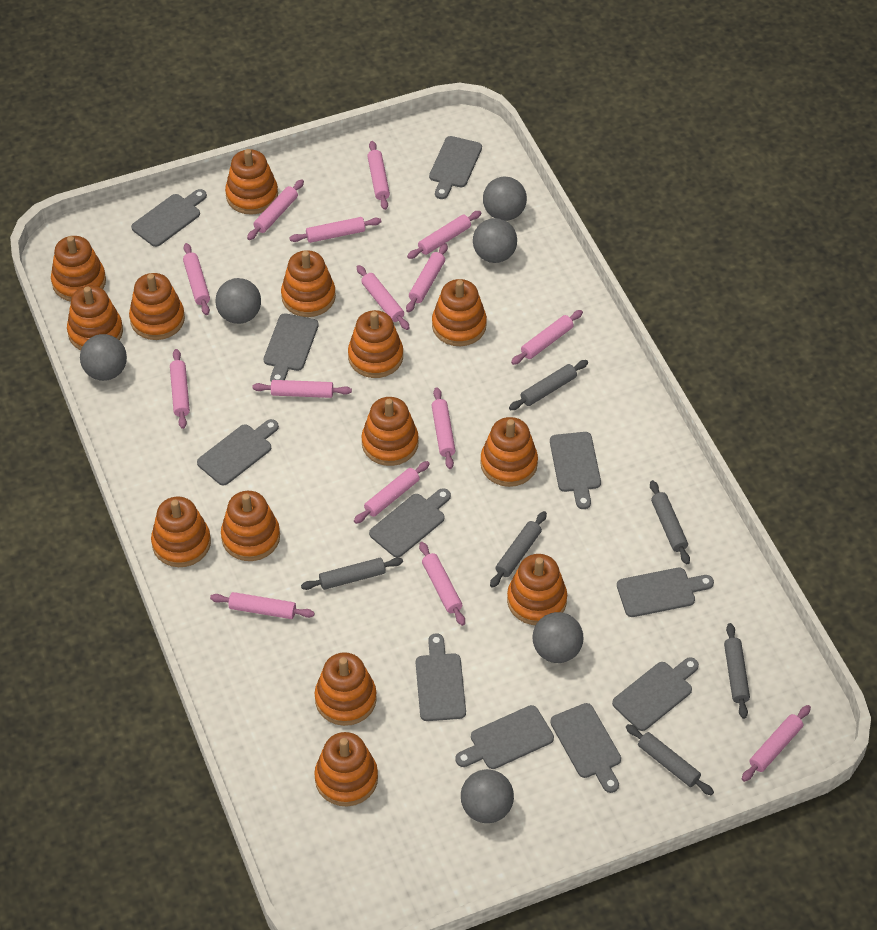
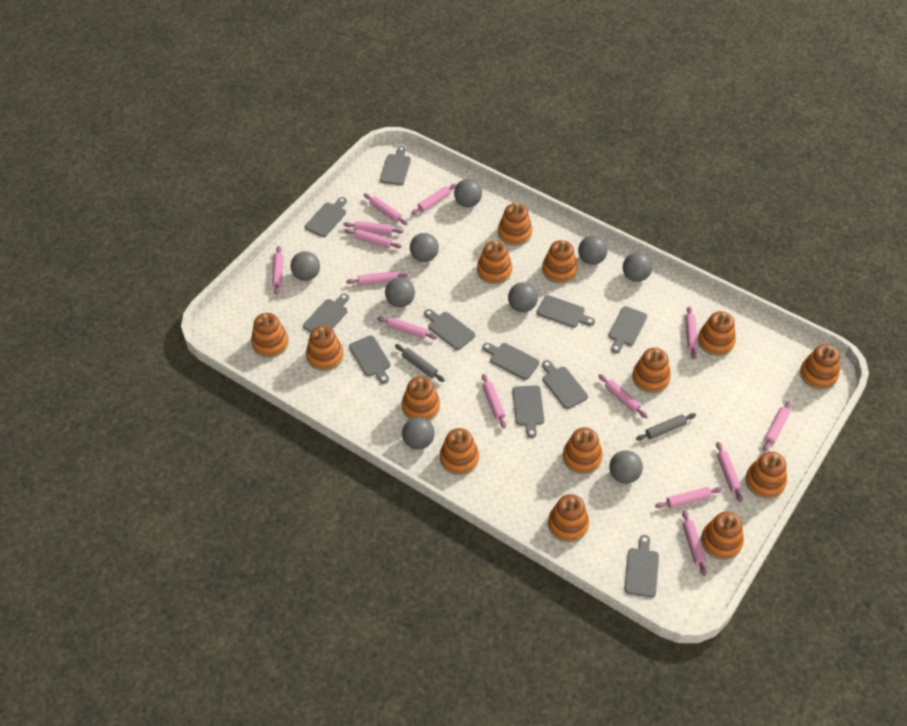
grey ball: 6 -> 9
grey rolling pin: 6 -> 2
pink rolling pin: 15 -> 14

